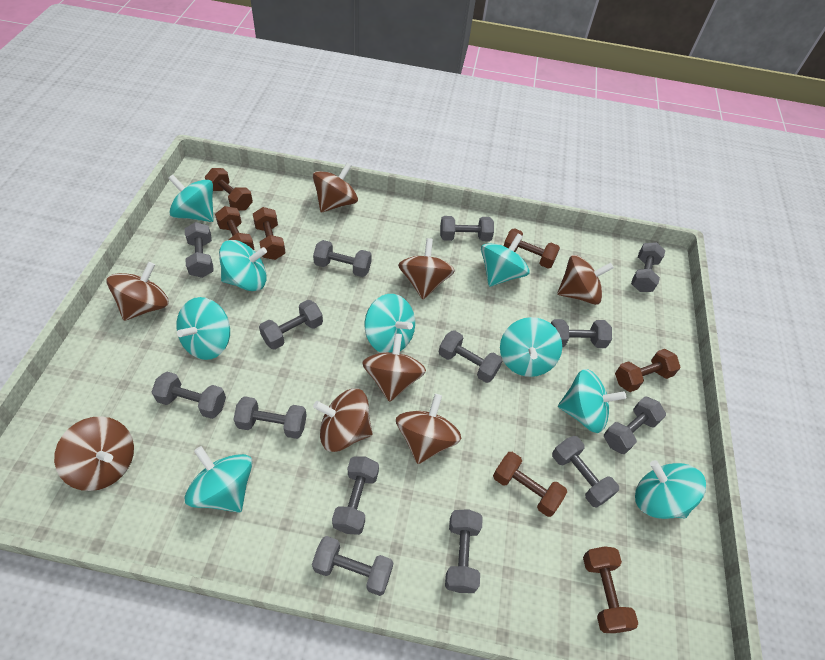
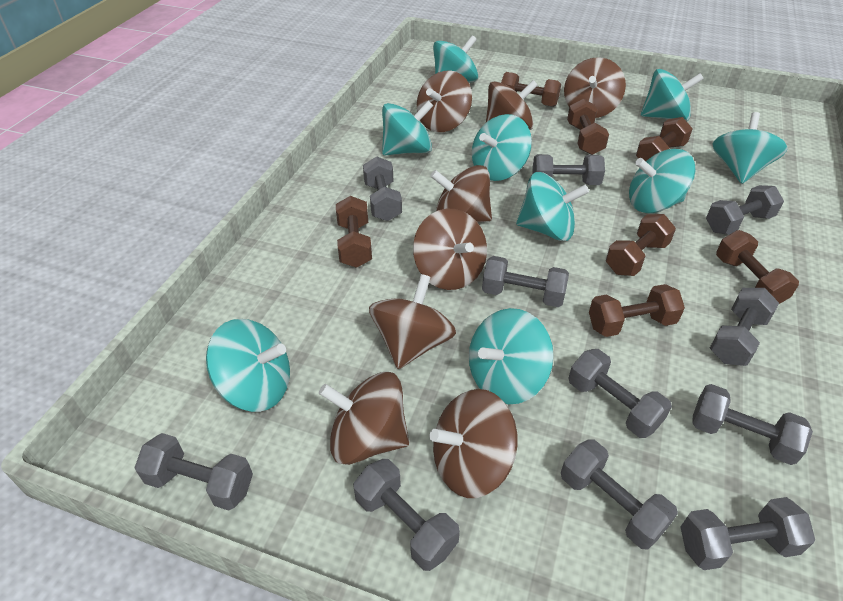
grey dumbbell: 14 -> 11

